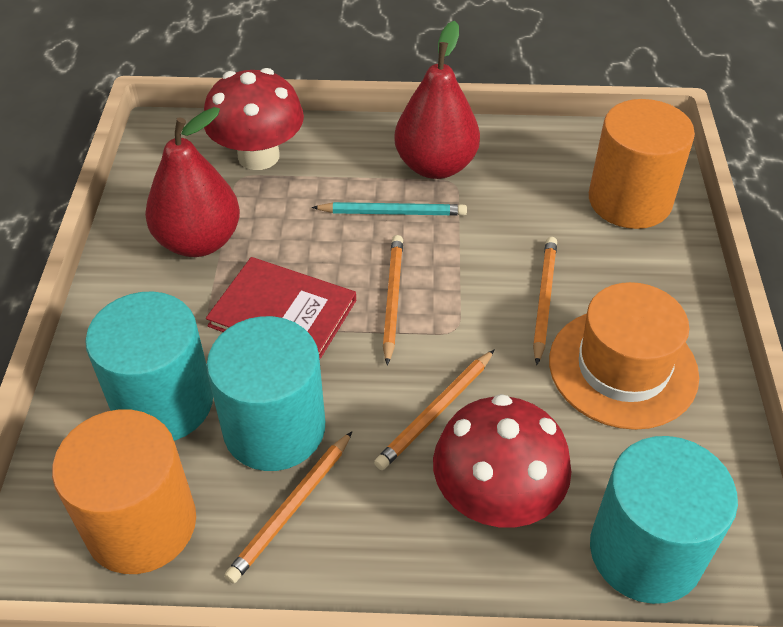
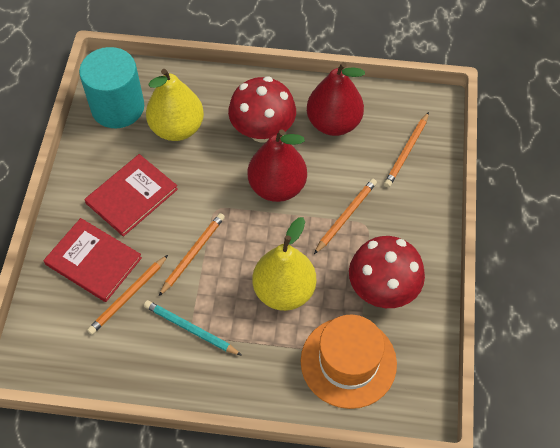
orange cylinder: 2 -> 0
red book: 1 -> 2
turquoise cylinder: 3 -> 1
yellow pear: 0 -> 2

